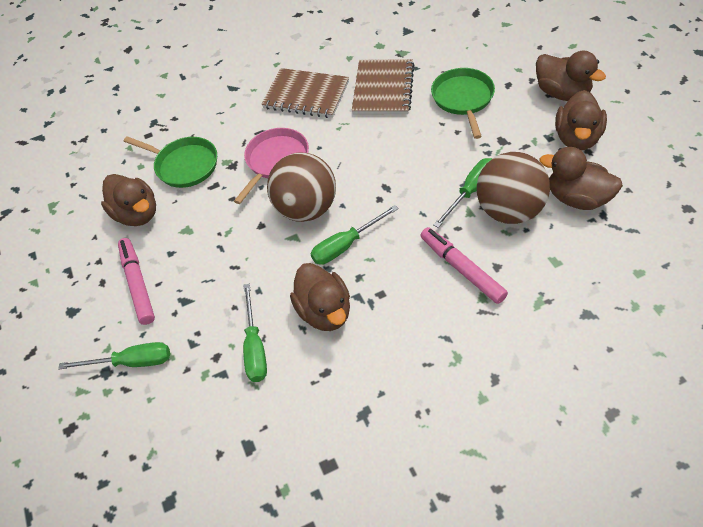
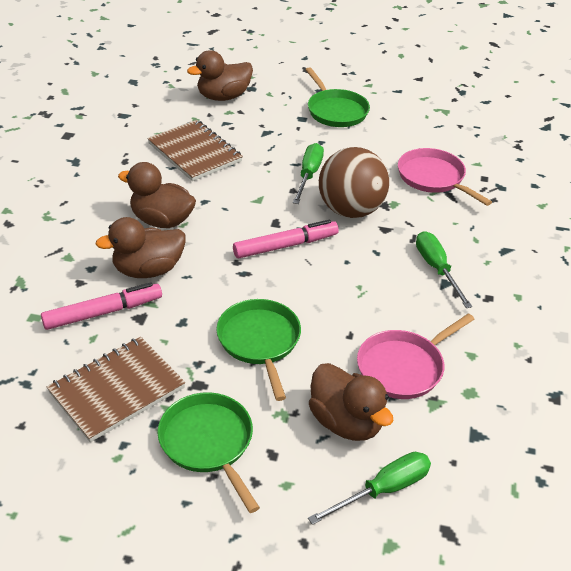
brown ball: 2 -> 1
brown duck: 5 -> 4
green pan: 2 -> 3
green screwdriver: 4 -> 3
pink pan: 1 -> 2

